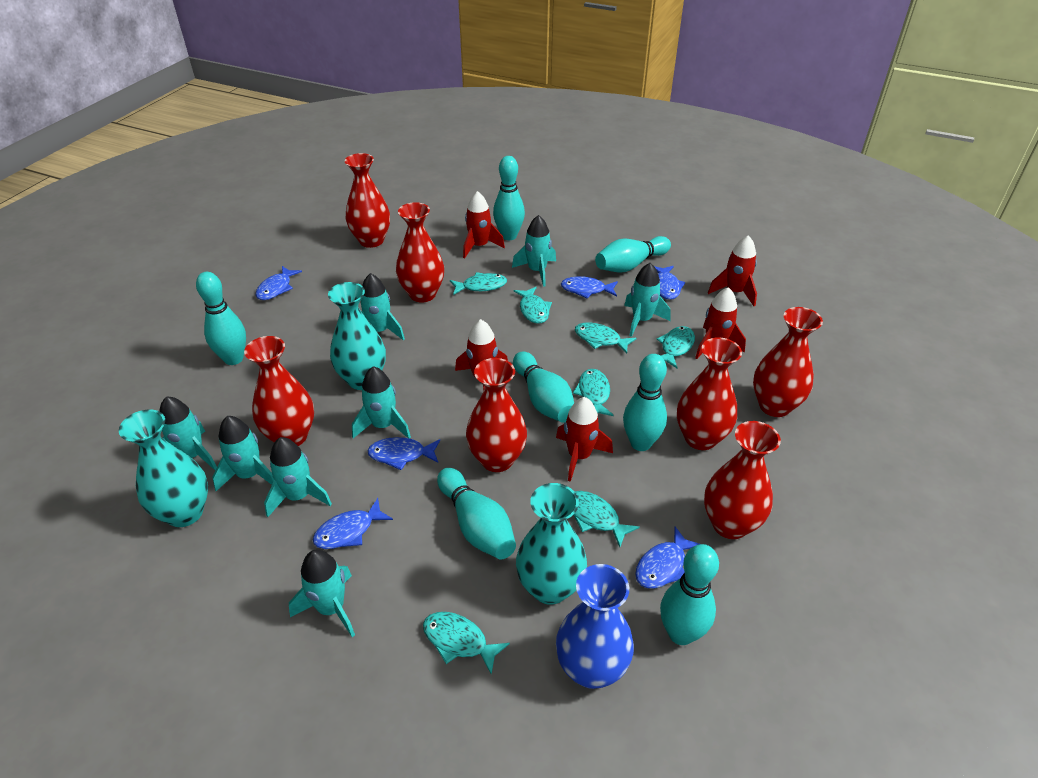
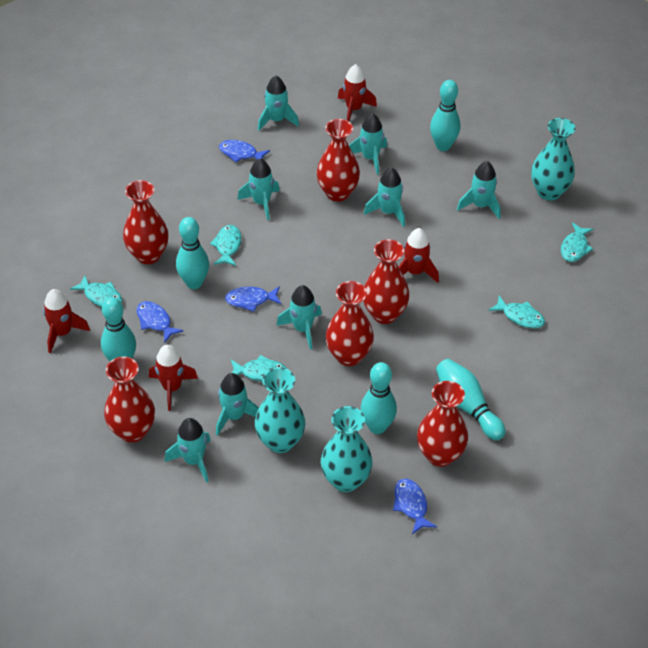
blue fish: 6 -> 4
blue vase: 1 -> 0
red rocket: 5 -> 4
red vase: 7 -> 6
turquoise bowling pin: 7 -> 5
turquoise fish: 7 -> 5

